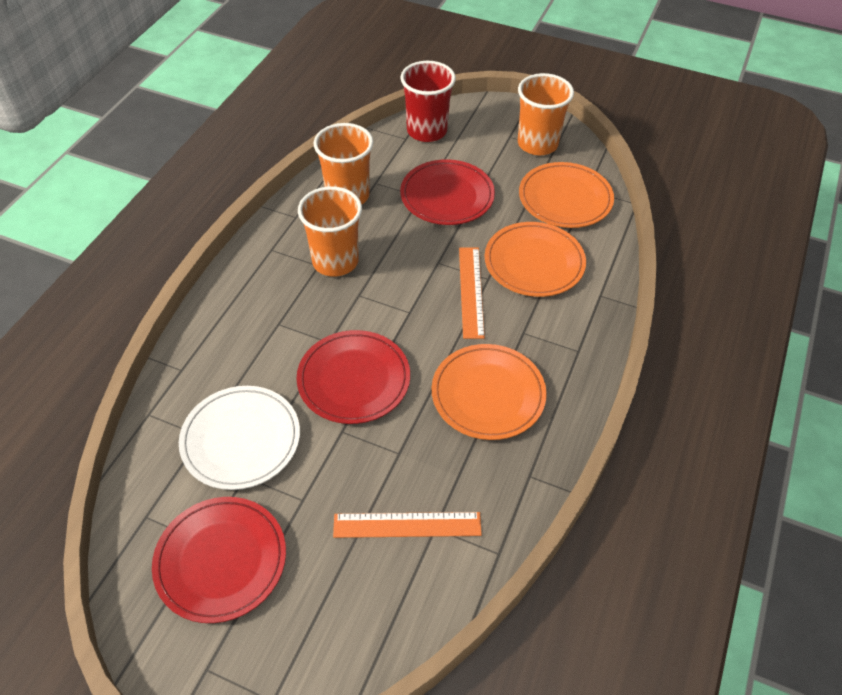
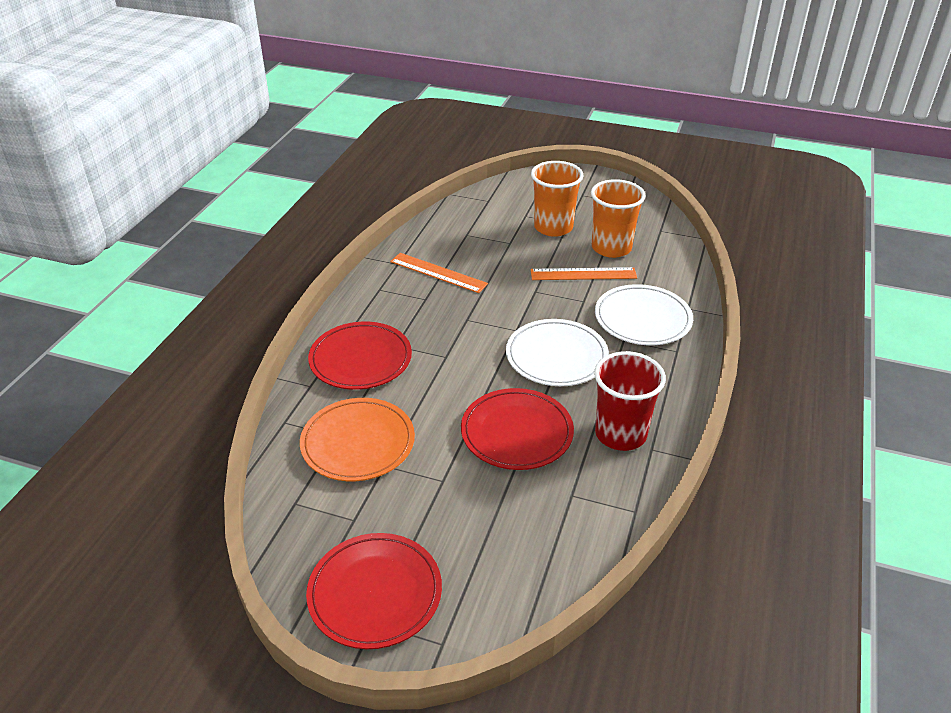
orange cup: 3 -> 2
orange plate: 3 -> 1
white plate: 1 -> 2

